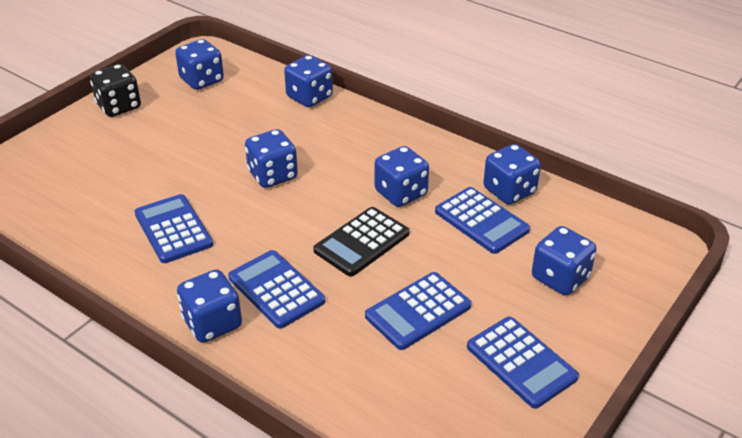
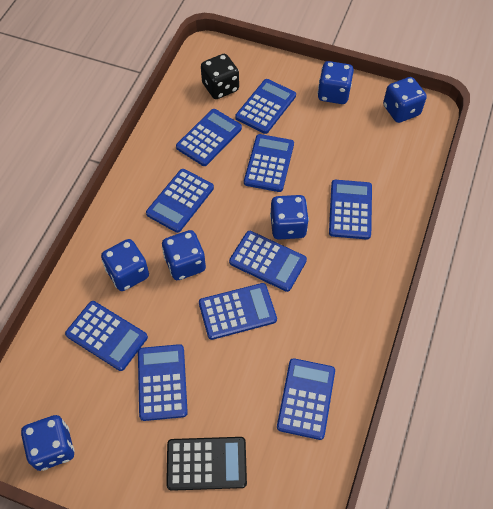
blue calculator: 5 -> 10
blue dice: 7 -> 6

